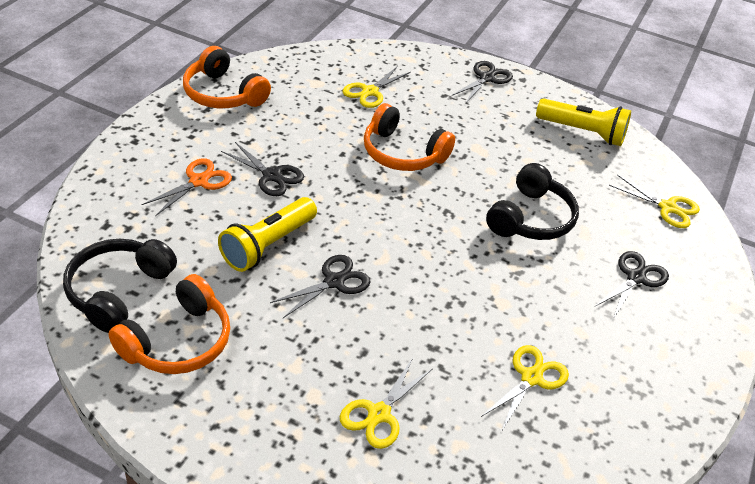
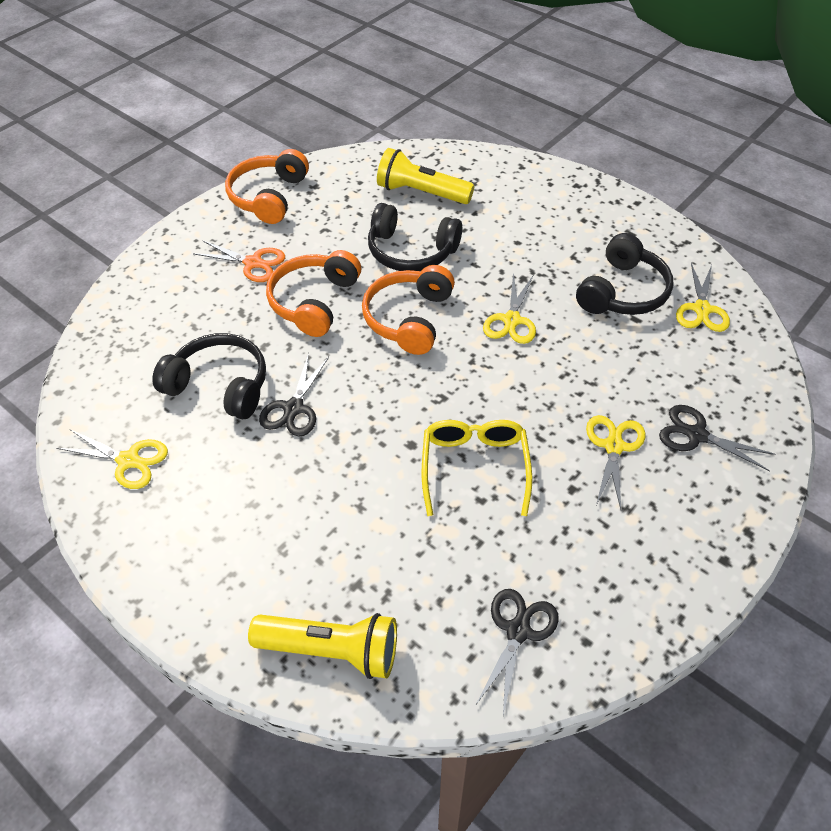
black headphones: 2 -> 3
black scissors: 4 -> 3
yellow glasses: 0 -> 1

